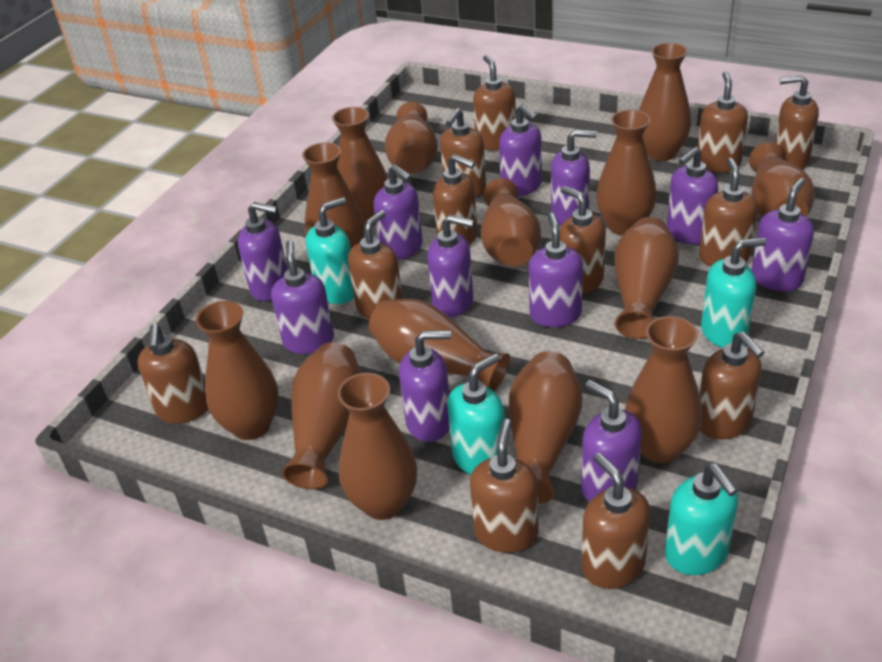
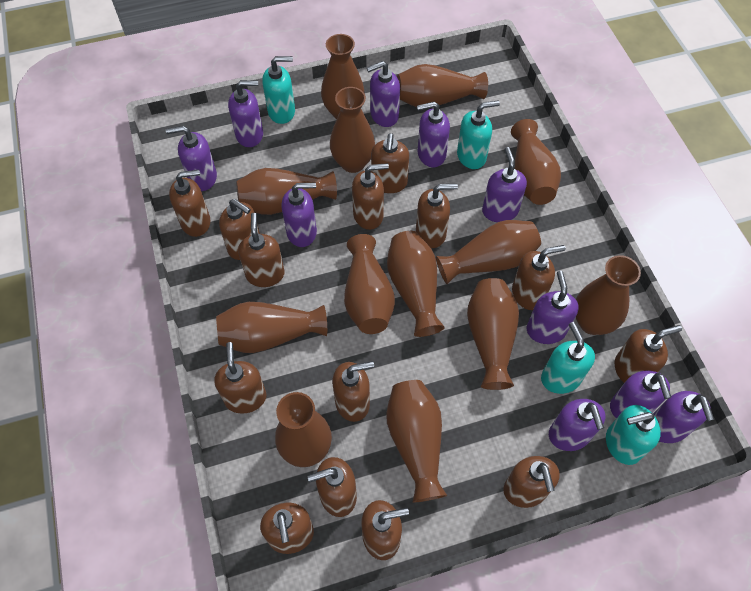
brown soap dispenser: 12 -> 14
brown vase: 14 -> 13
purple soap dispenser: 11 -> 10

